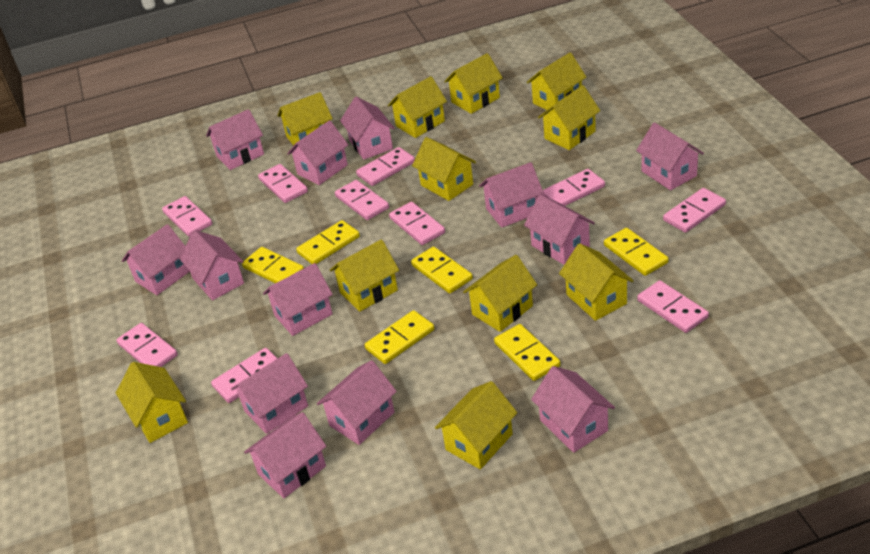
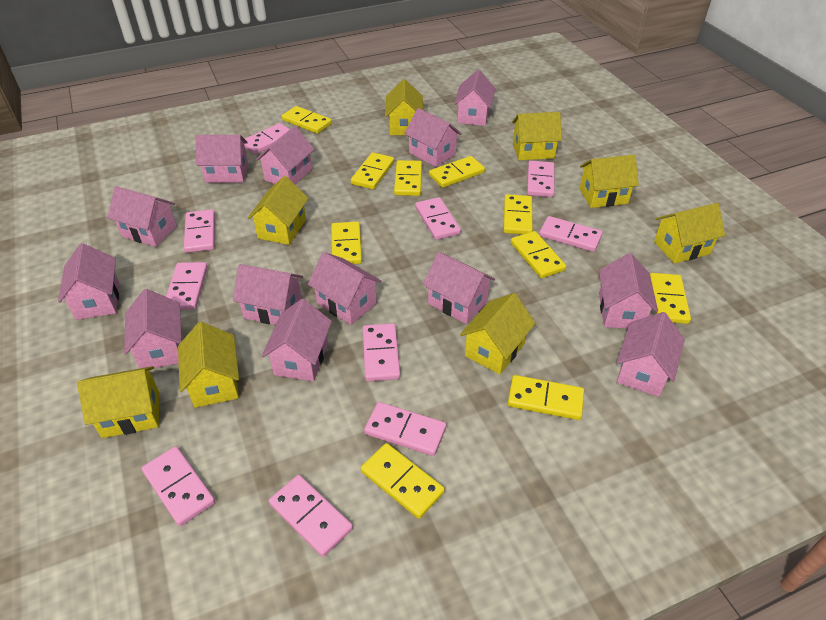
yellow domino: 6 -> 10
yellow house: 11 -> 8

